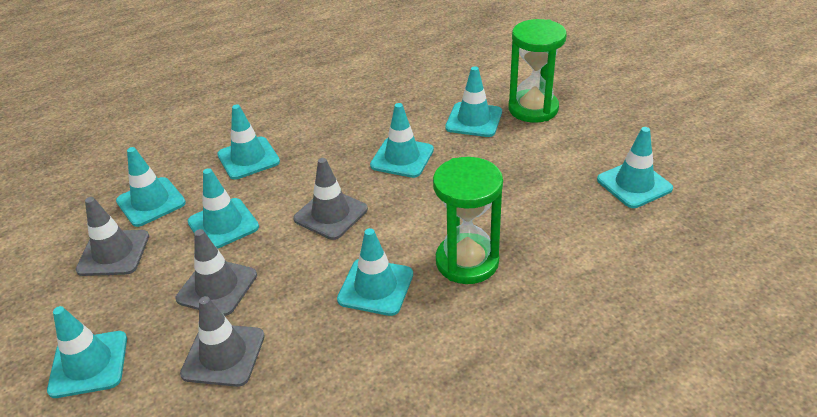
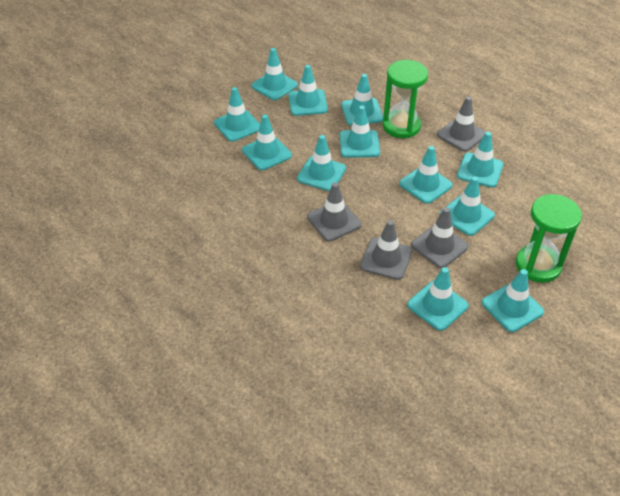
turquoise traffic cone: 8 -> 12

